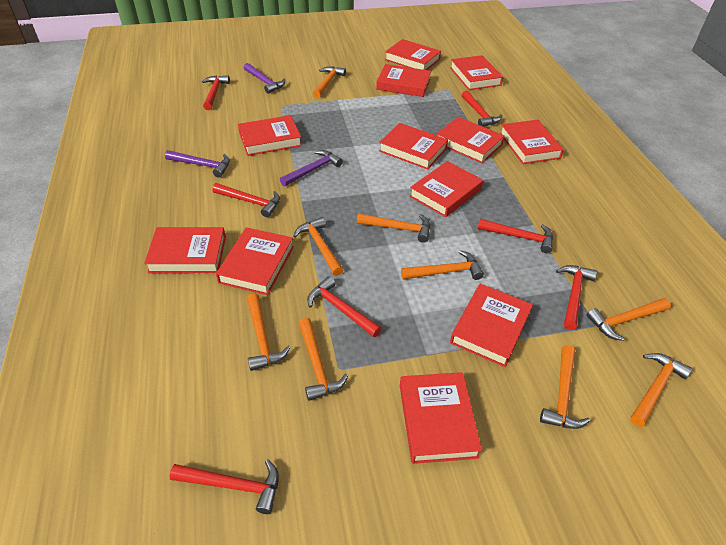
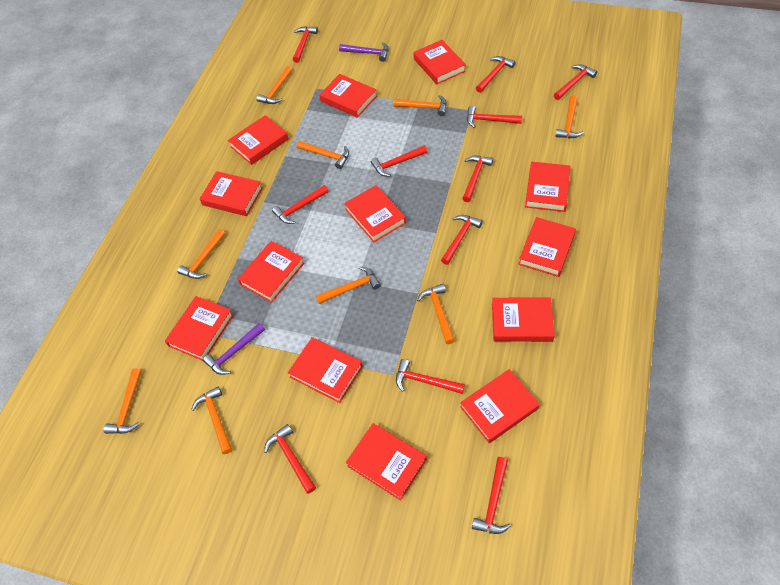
purple hammer: 3 -> 2
red book: 12 -> 13
red hammer: 7 -> 11

